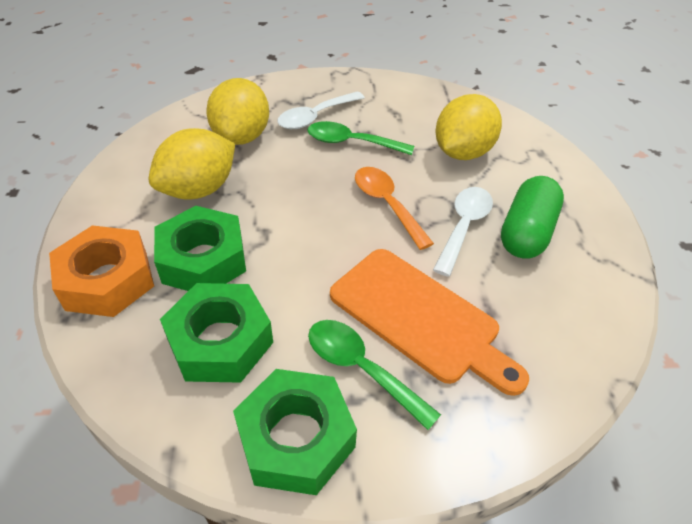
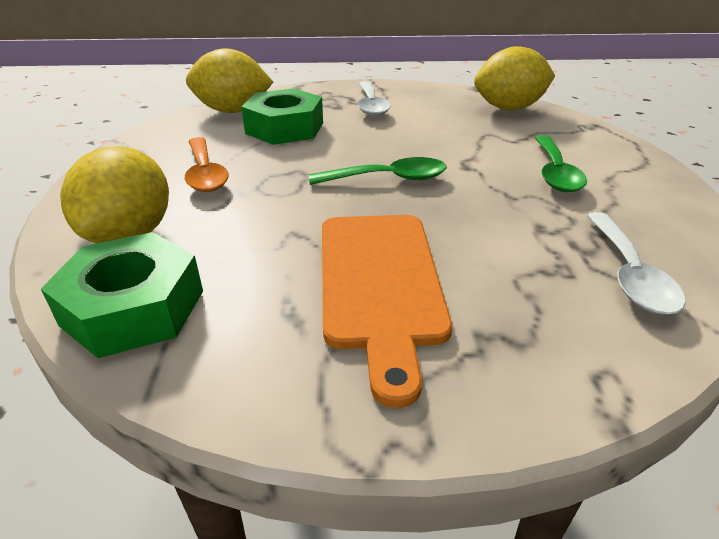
green capsule: 1 -> 0
green nut: 3 -> 2
orange nut: 1 -> 0

